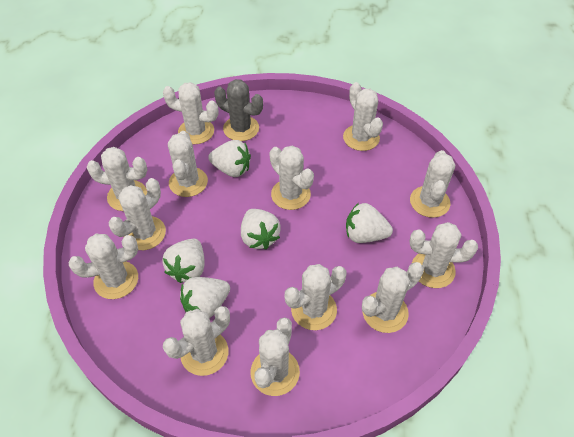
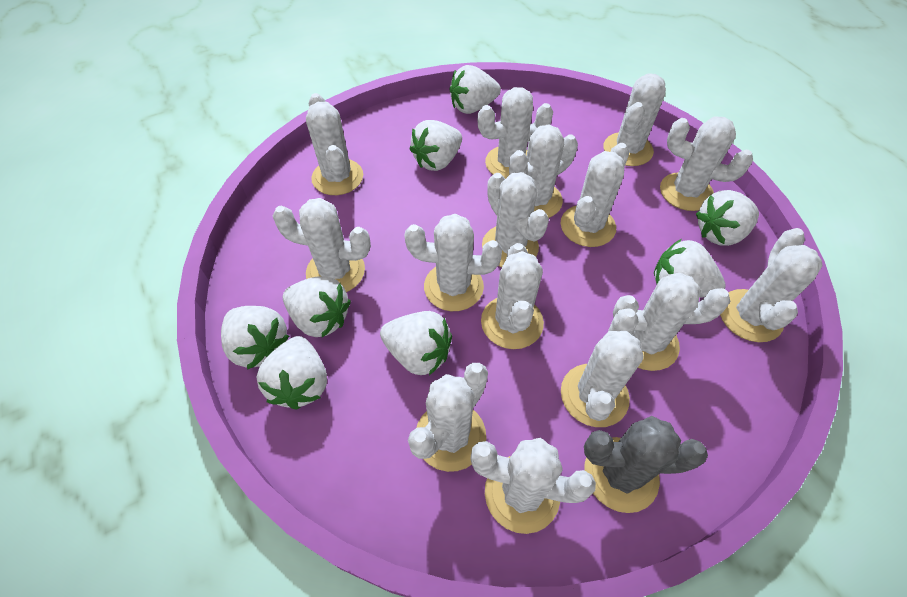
white cactus: 13 -> 15
white strawberry: 5 -> 8

